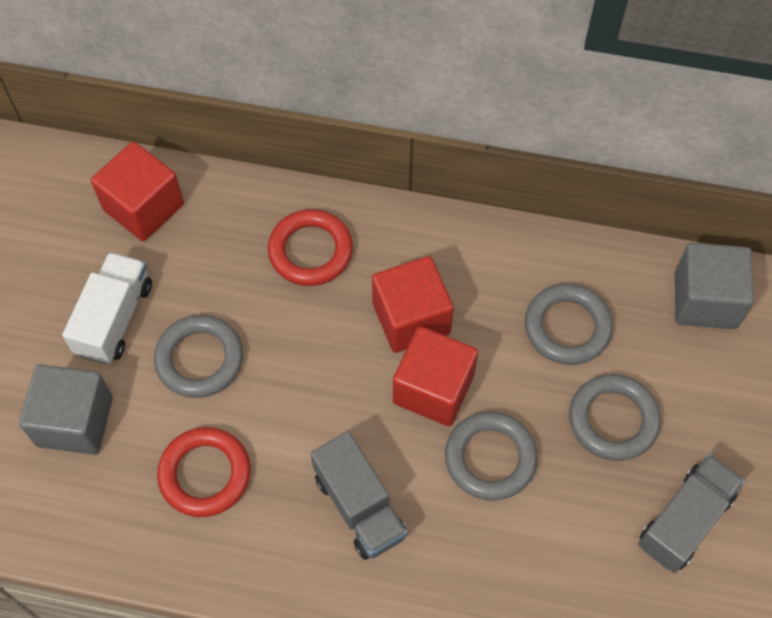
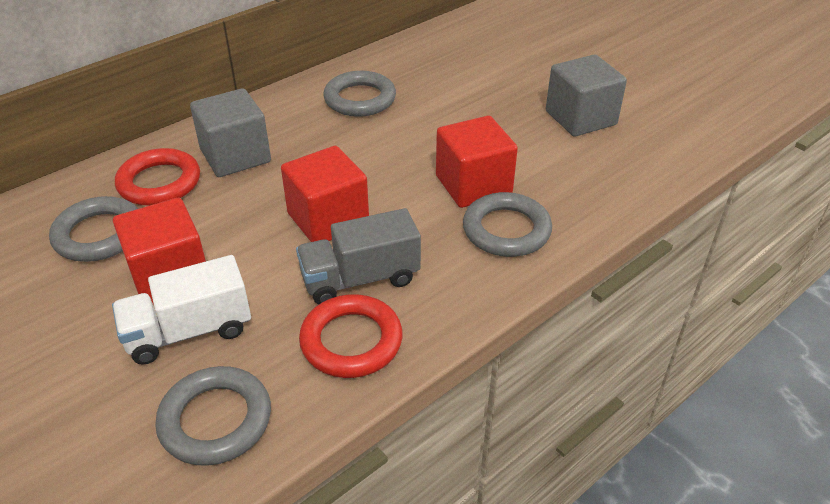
grey truck: 2 -> 1

